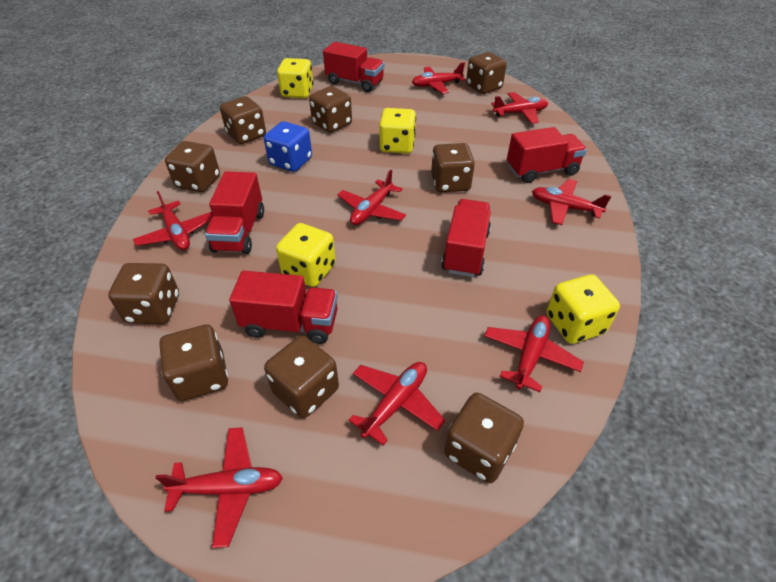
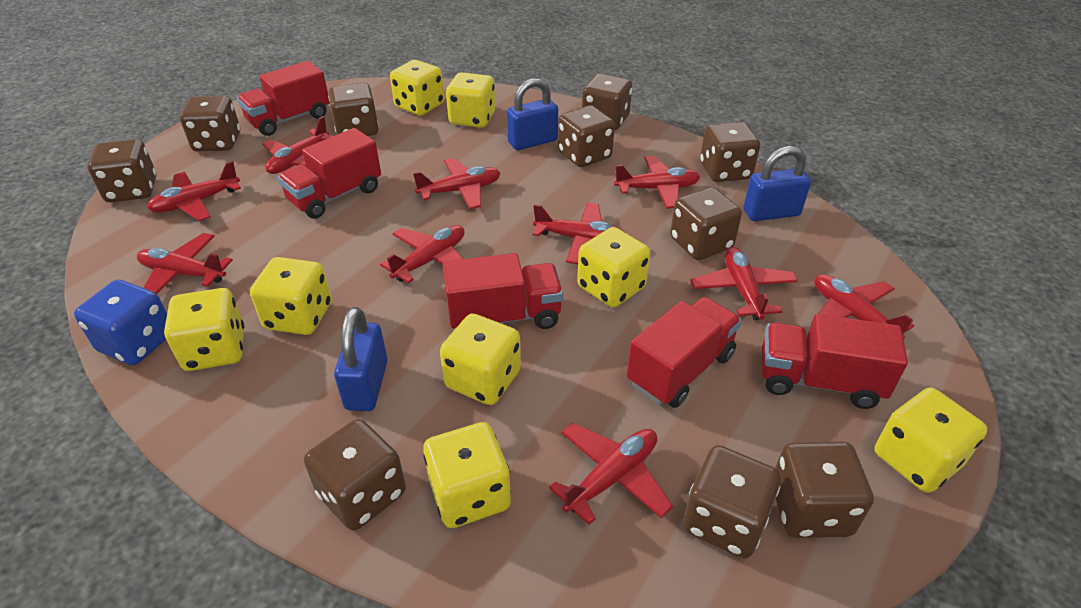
blue padlock: 0 -> 3
brown dice: 9 -> 10
red plane: 8 -> 10
yellow dice: 4 -> 8

